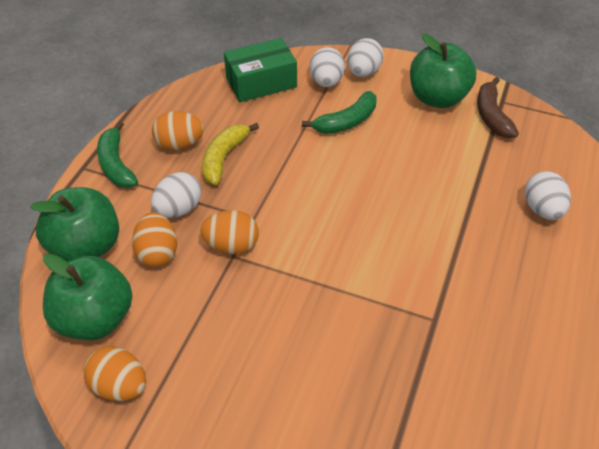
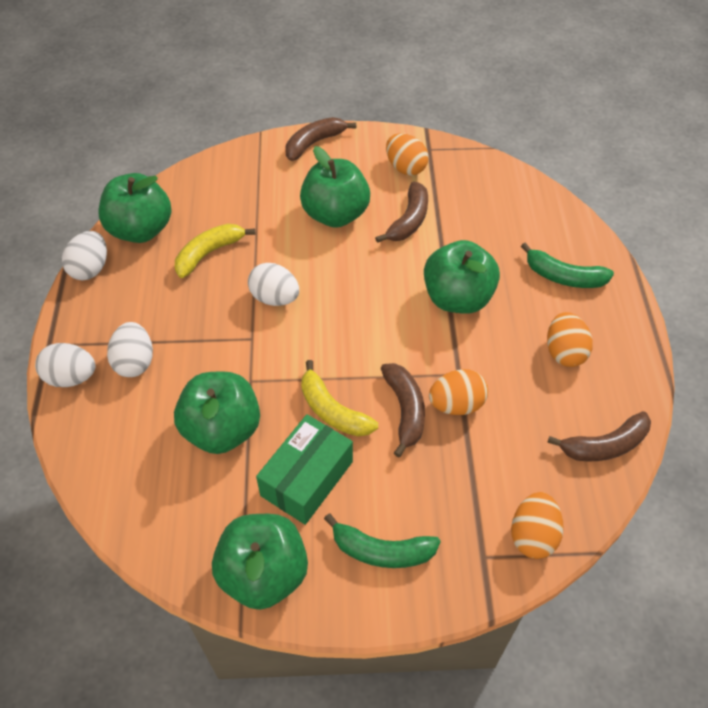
brown banana: 1 -> 4
green apple: 3 -> 5
yellow banana: 1 -> 2

